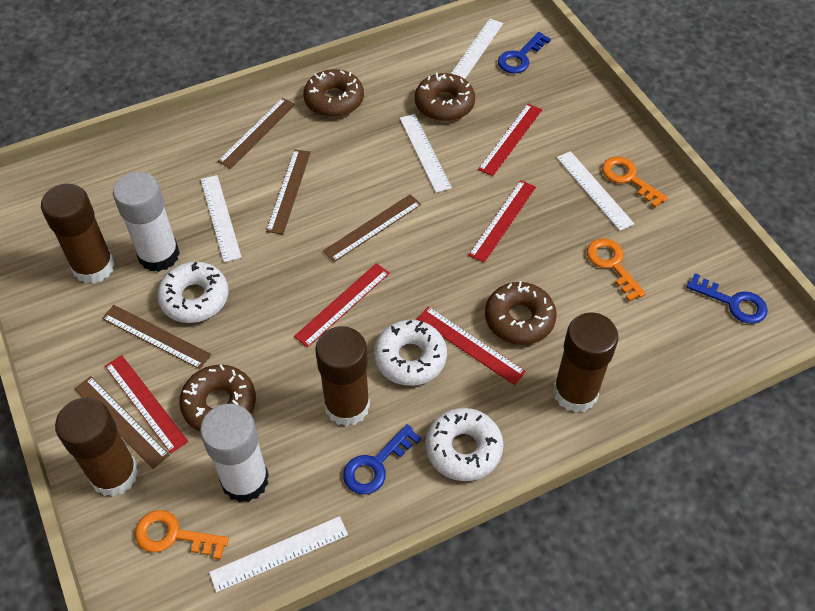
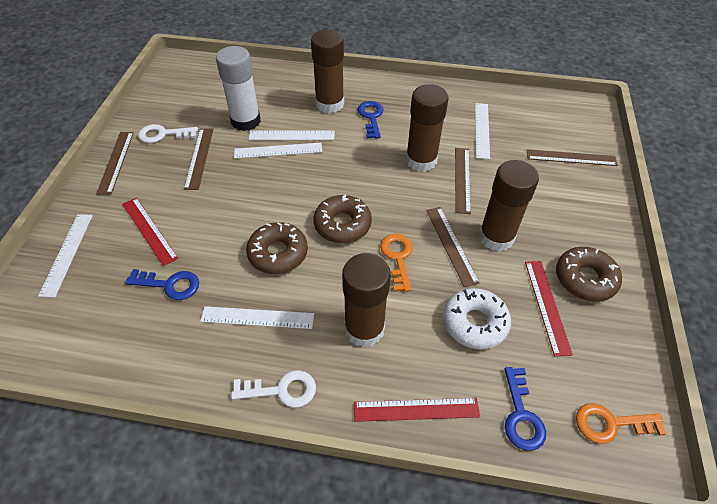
brown donut: 4 -> 3
orange key: 3 -> 2
red ruler: 5 -> 3
white donut: 3 -> 1
white glue stick: 2 -> 1
white key: 0 -> 2

